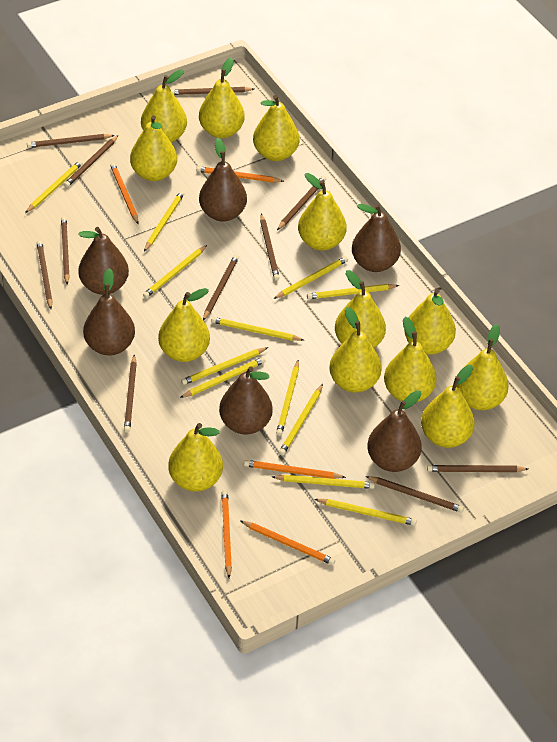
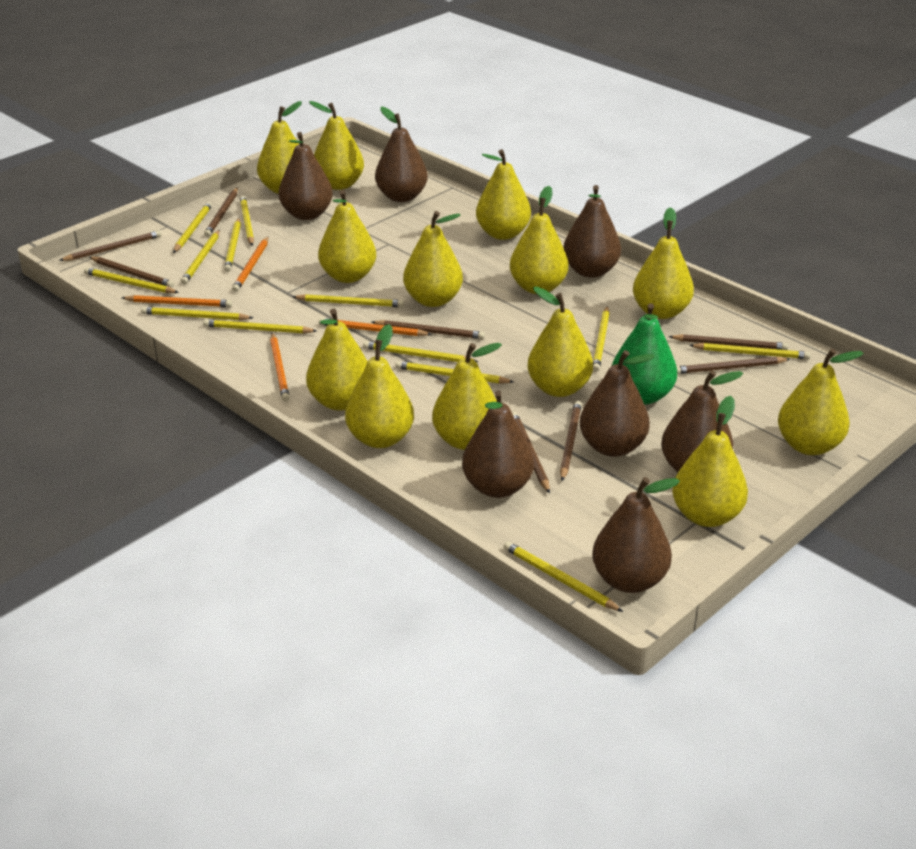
brown pear: 6 -> 7
brown pencil: 11 -> 8
green pear: 0 -> 1
orange pencil: 5 -> 4
yellow pencil: 12 -> 13

